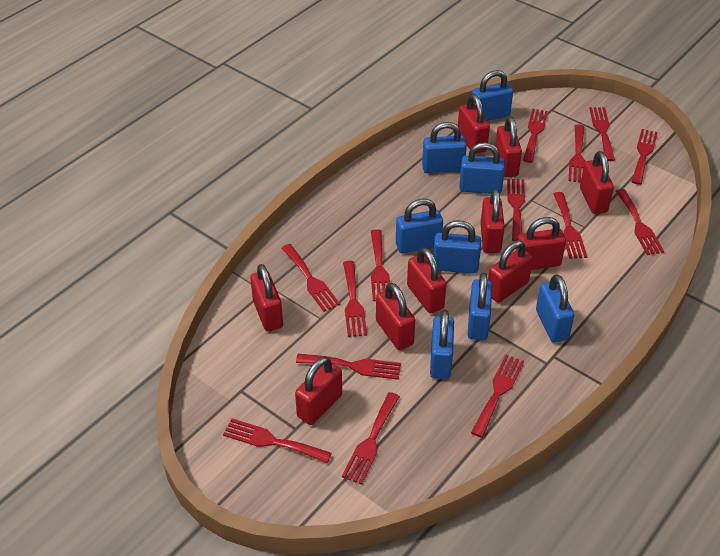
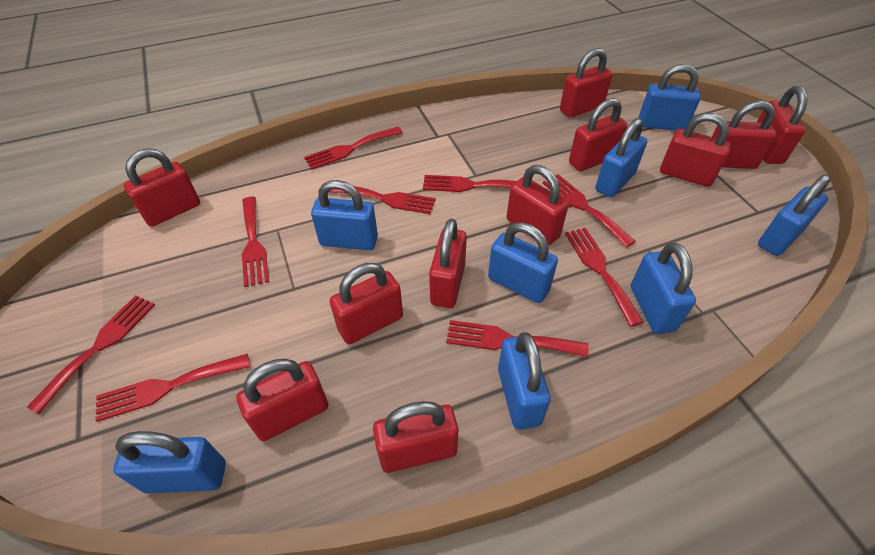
red fork: 14 -> 9
red padlock: 10 -> 11

